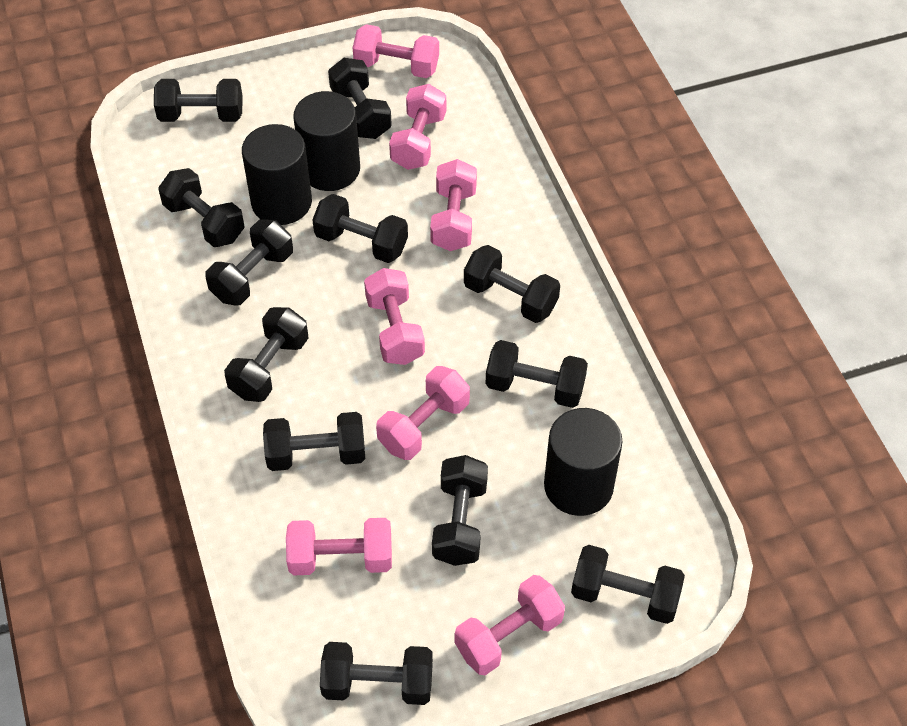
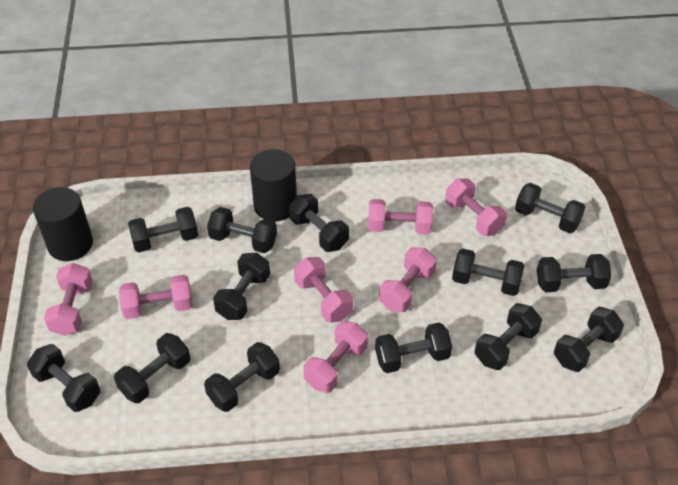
black cylinder: 3 -> 2
black dumbbell: 12 -> 13

